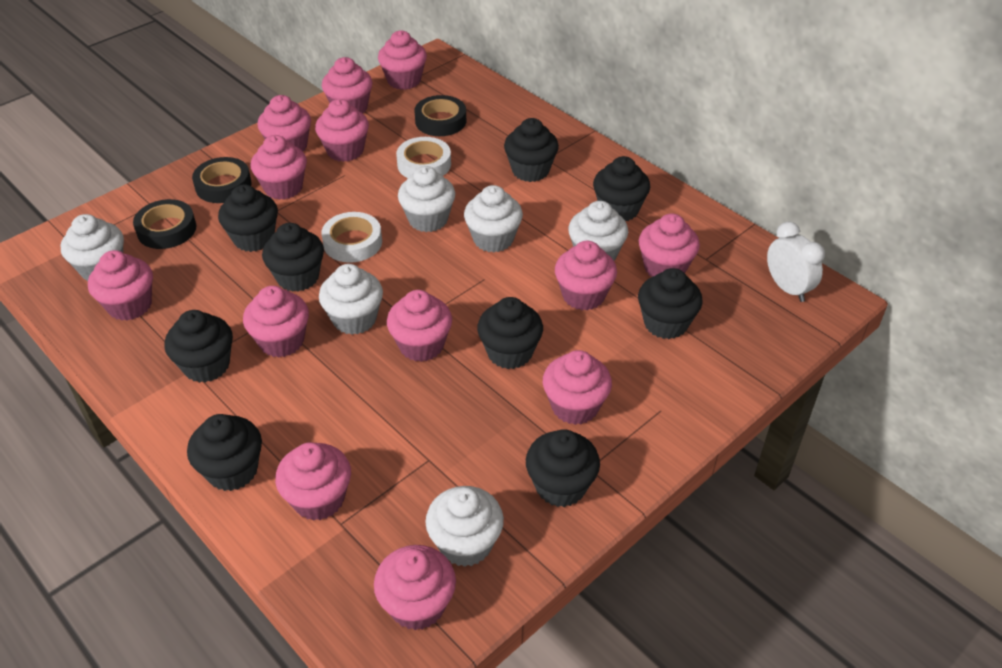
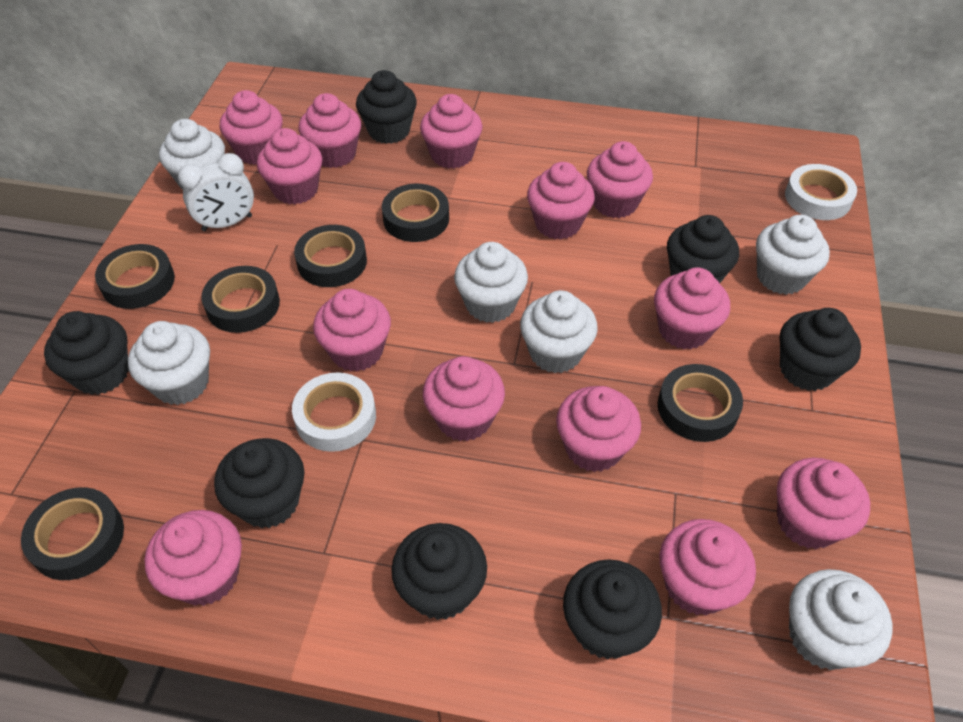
black cupcake: 9 -> 7
black tape: 3 -> 6

